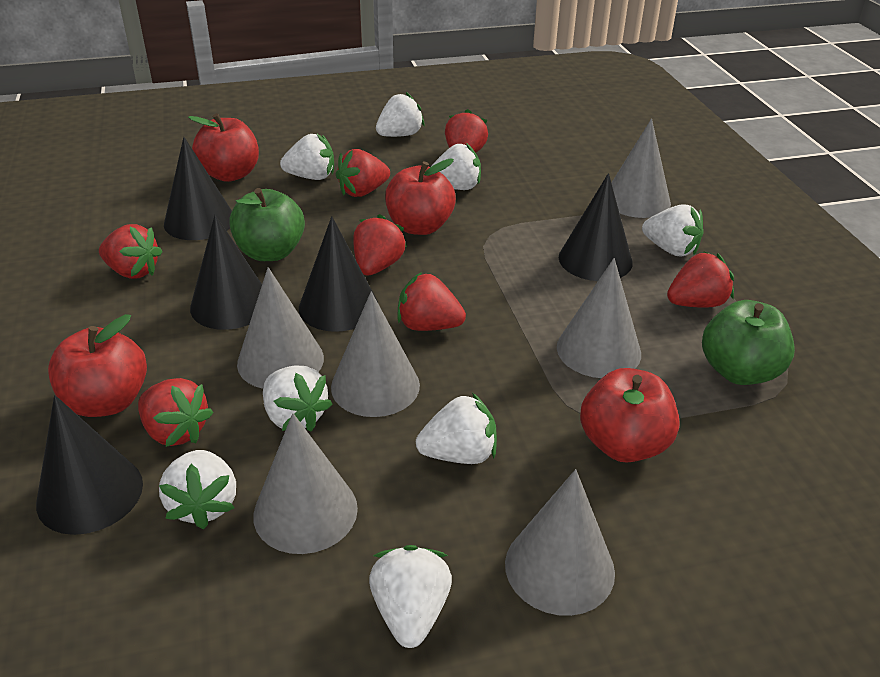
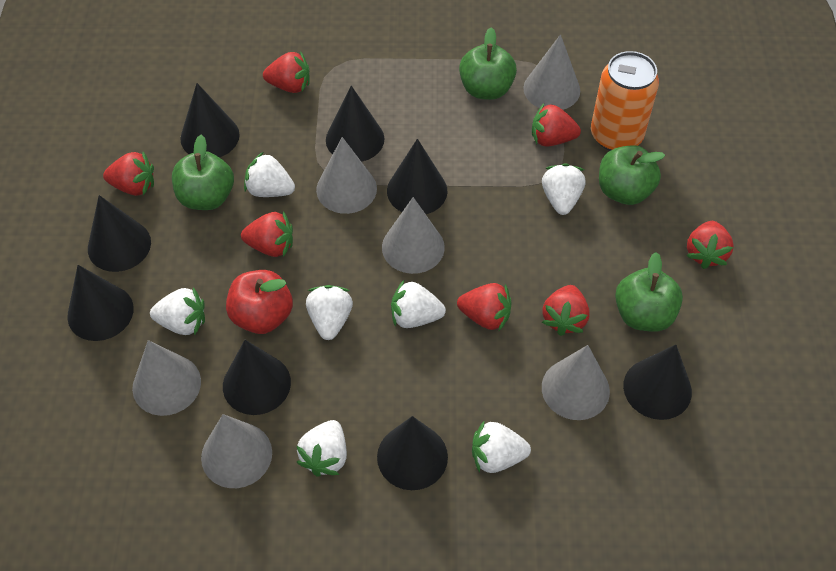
black cone: 5 -> 8
green apple: 2 -> 4
orange can: 0 -> 1
red apple: 4 -> 1
white strawberry: 8 -> 7

